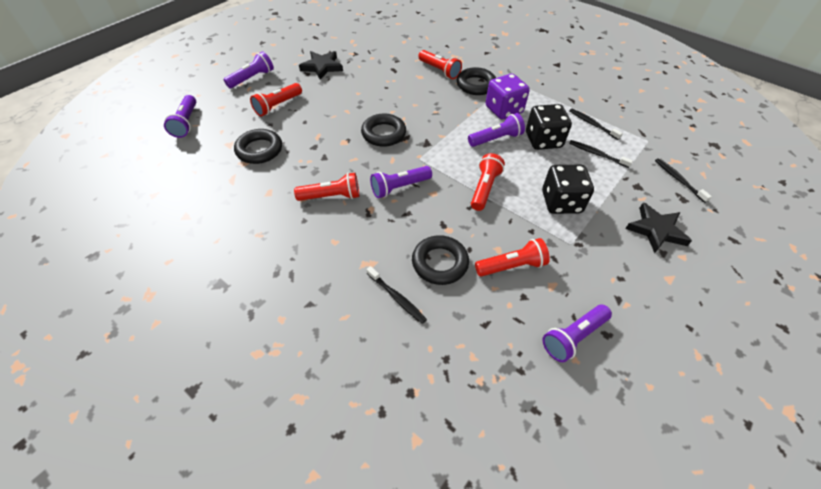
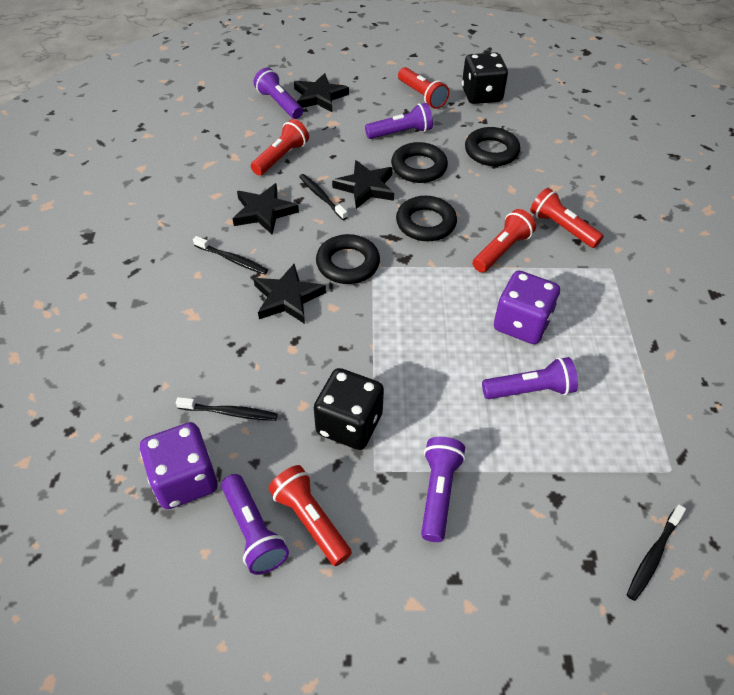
black star: 2 -> 4
purple dice: 1 -> 2

